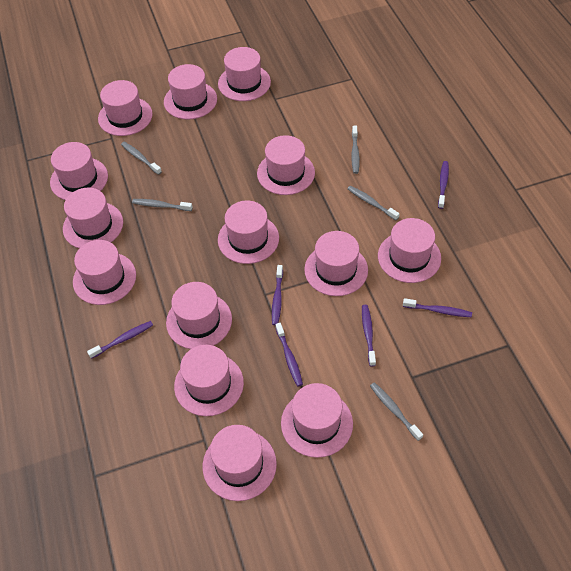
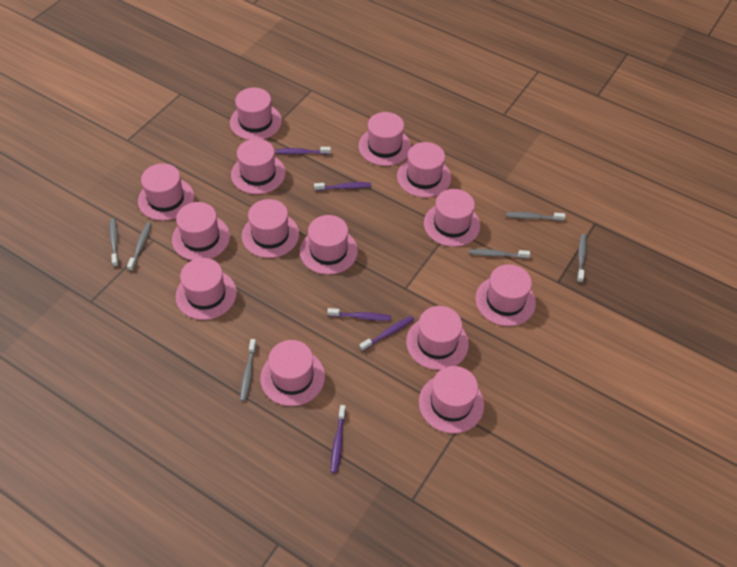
grey toothbrush: 5 -> 6
purple toothbrush: 6 -> 5

